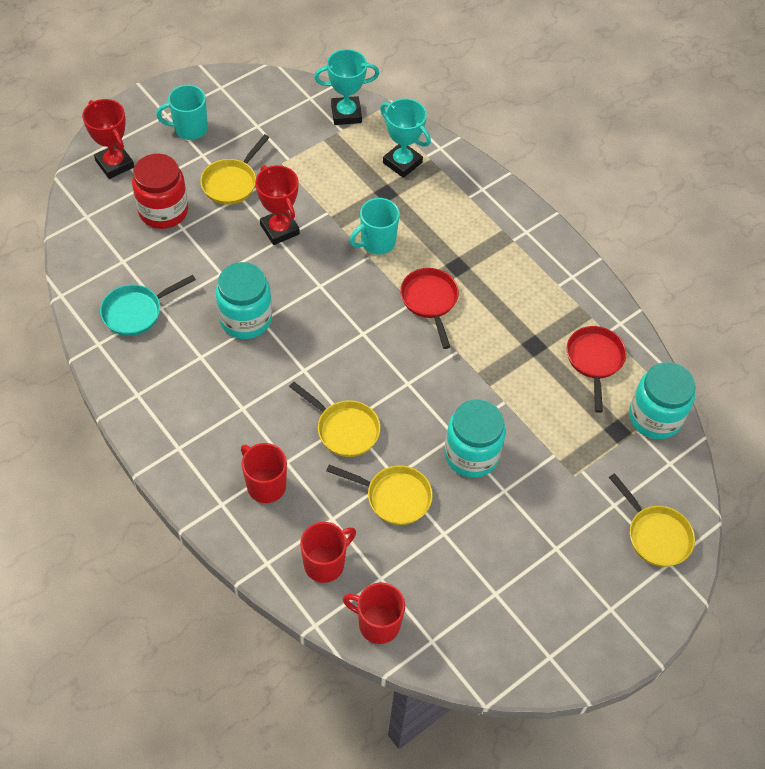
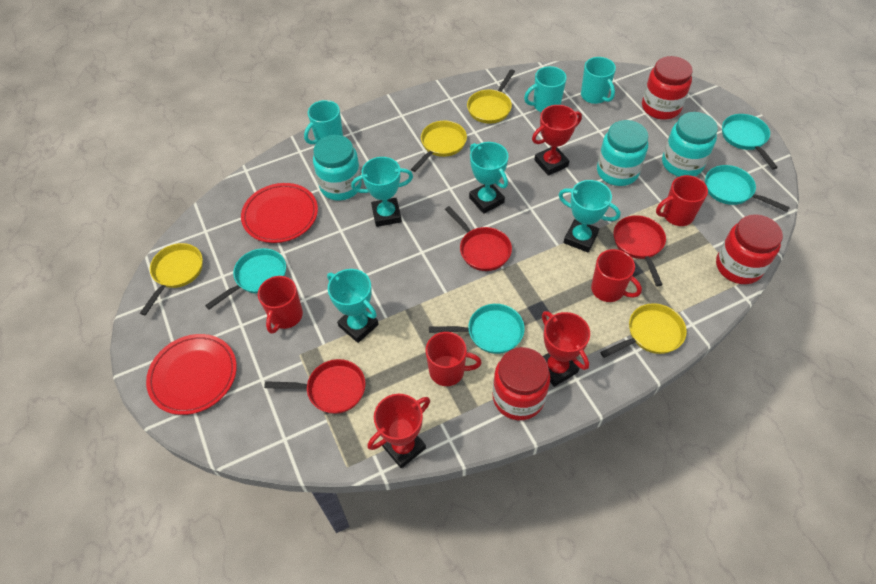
red jar: 1 -> 3
red mug: 3 -> 4
red pan: 2 -> 3
red plate: 0 -> 2
red trophy: 2 -> 3
turquoise mug: 2 -> 3
turquoise pan: 1 -> 4
turquoise trophy: 2 -> 4

